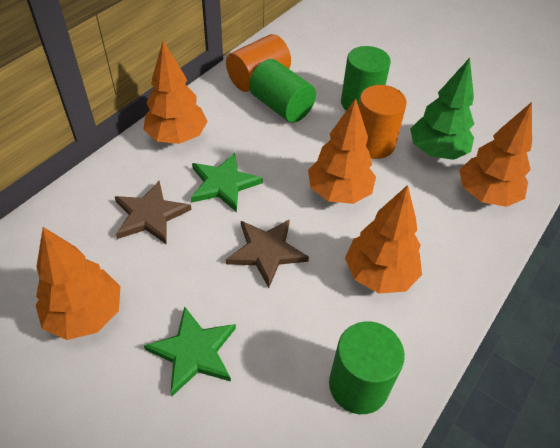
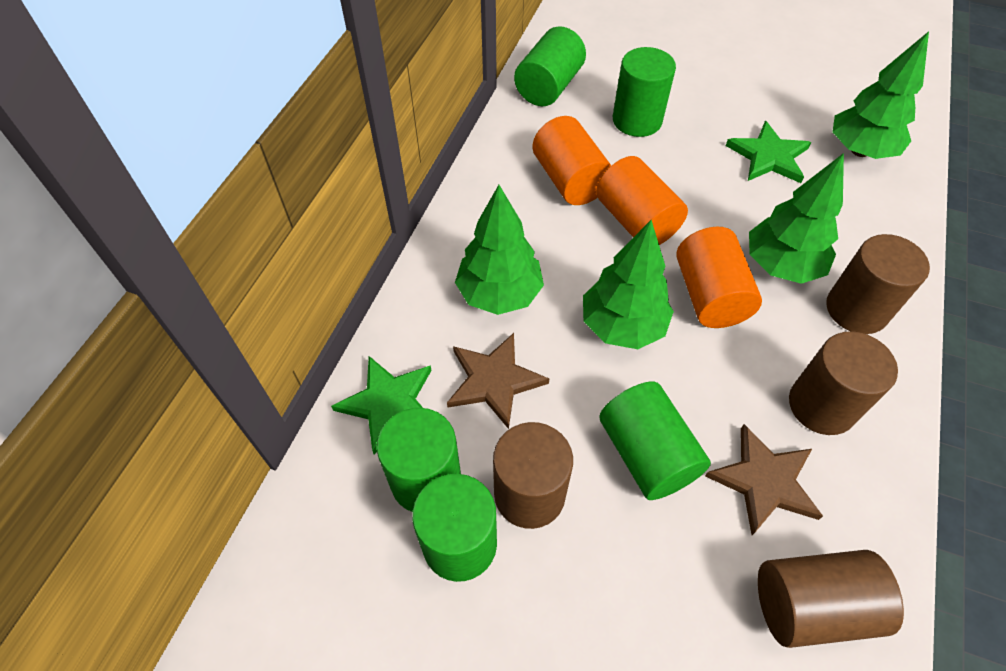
brown cylinder: 0 -> 4
green cylinder: 3 -> 5
green tree: 1 -> 4
orange cylinder: 2 -> 3
orange tree: 5 -> 0

